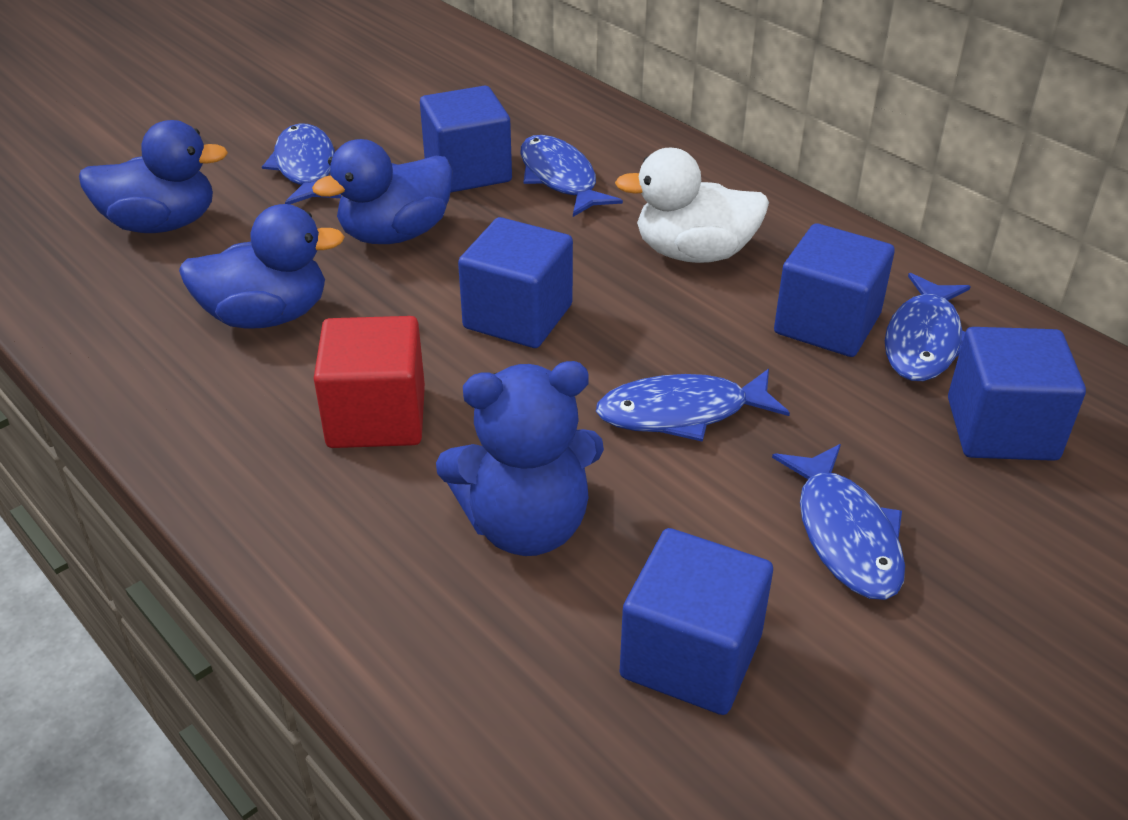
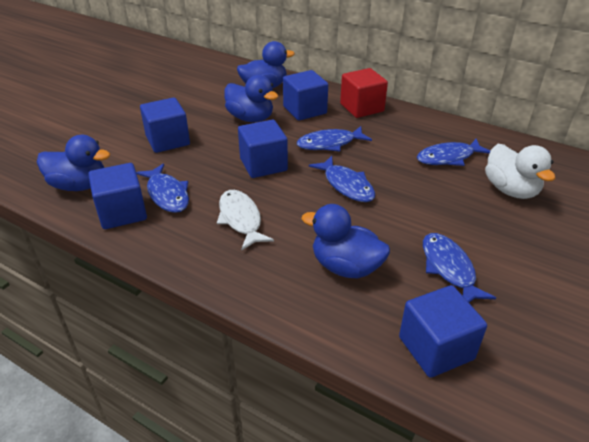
blue duck: 3 -> 4
blue teddy bear: 1 -> 0
white fish: 0 -> 1

